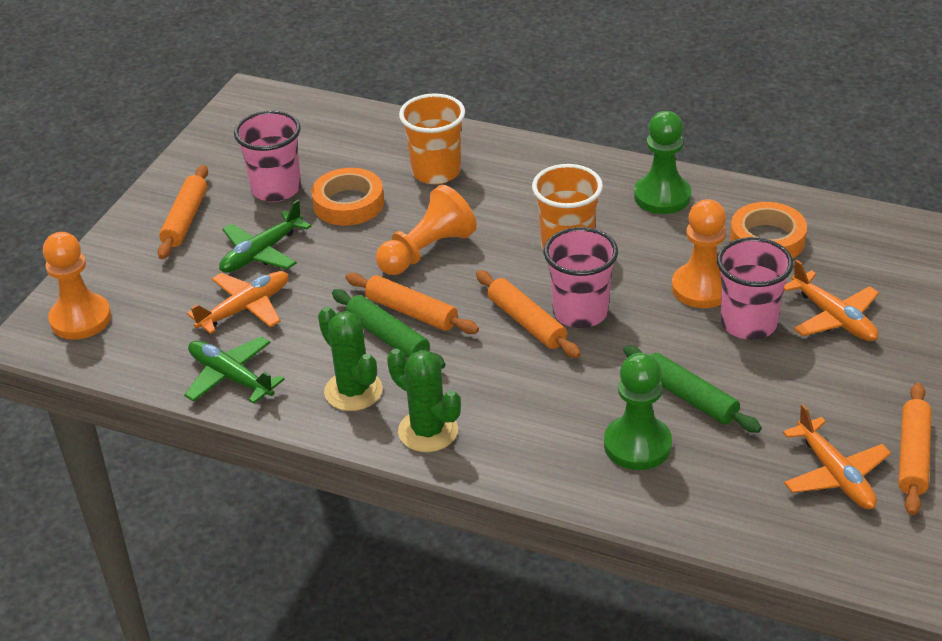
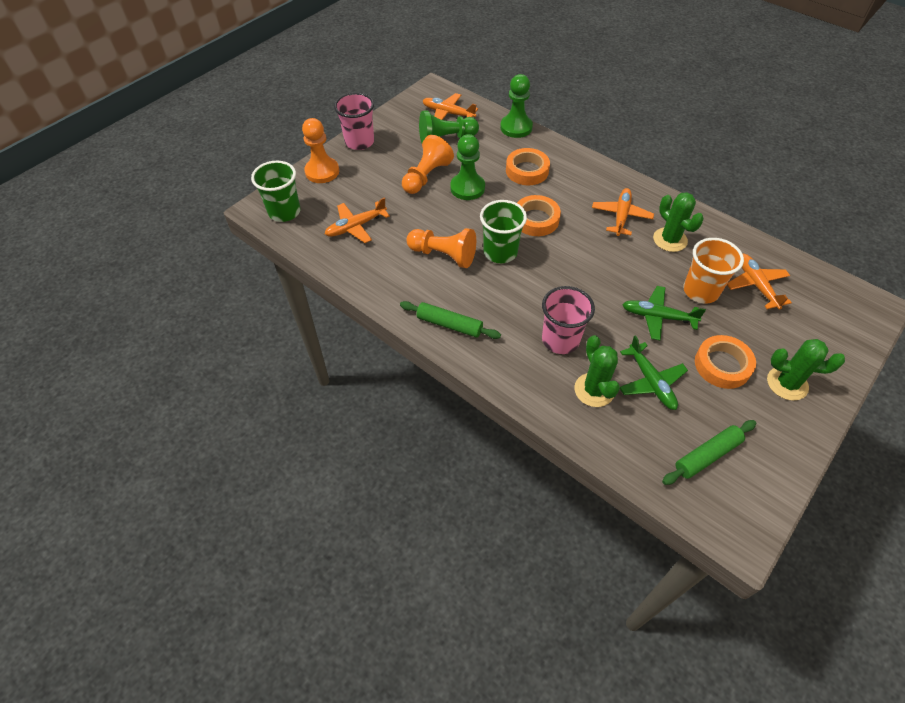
green cactus: 2 -> 3
green cup: 0 -> 2
green pawn: 2 -> 3
orange cup: 2 -> 1
orange plane: 3 -> 4
orange rolling pin: 4 -> 0
orange tape: 2 -> 3
pink cup: 3 -> 2

